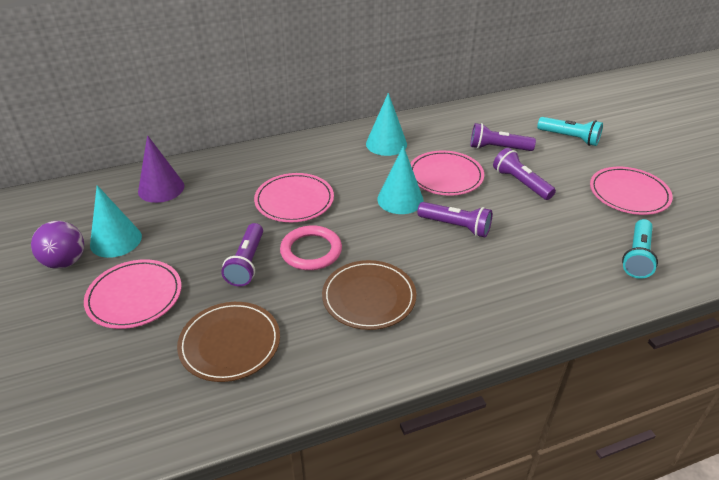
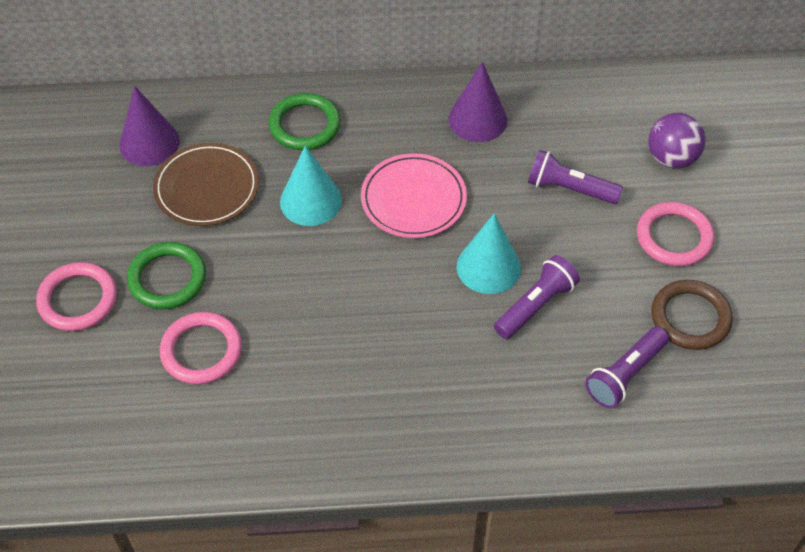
brown plate: 2 -> 1
brown ring: 0 -> 1
green ring: 0 -> 2
pink plate: 4 -> 1
pink ring: 1 -> 3
purple cone: 1 -> 2
purple flashlight: 4 -> 3
turquoise cone: 3 -> 2
turquoise flashlight: 2 -> 0

